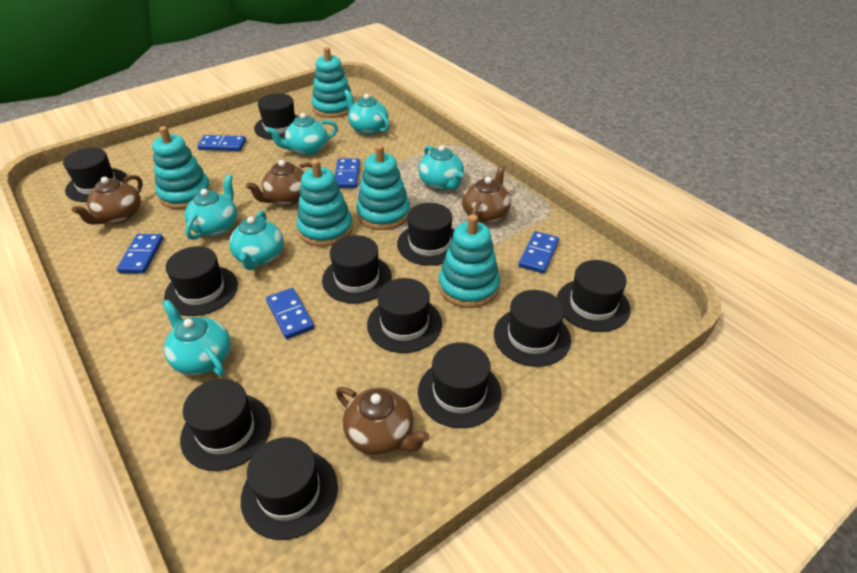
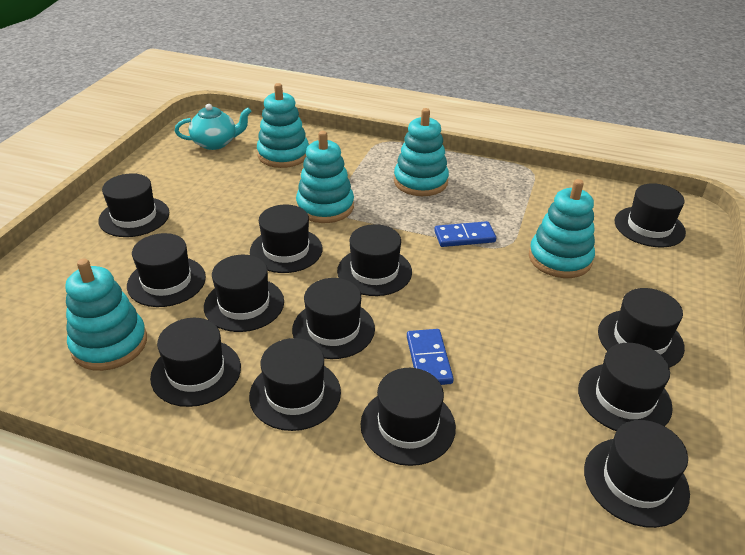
black hat: 11 -> 13
blue domino: 5 -> 2
brown teapot: 4 -> 0
turquoise teapot: 6 -> 1

